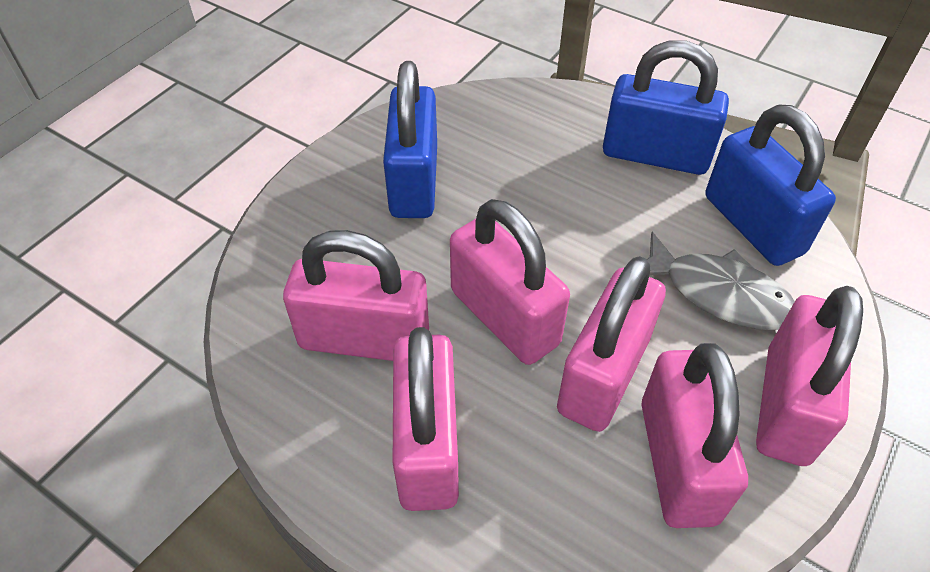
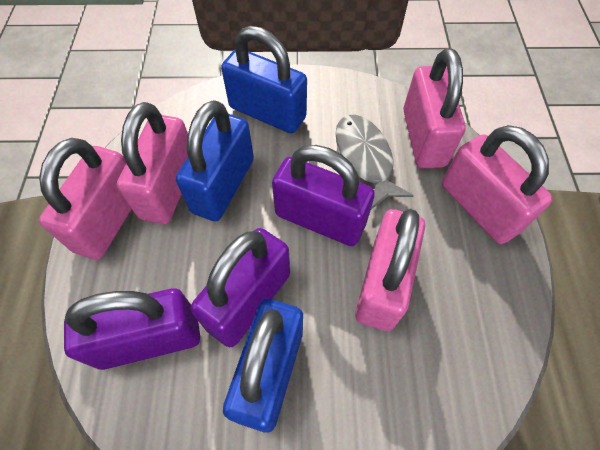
pink padlock: 6 -> 5
purple padlock: 0 -> 3

